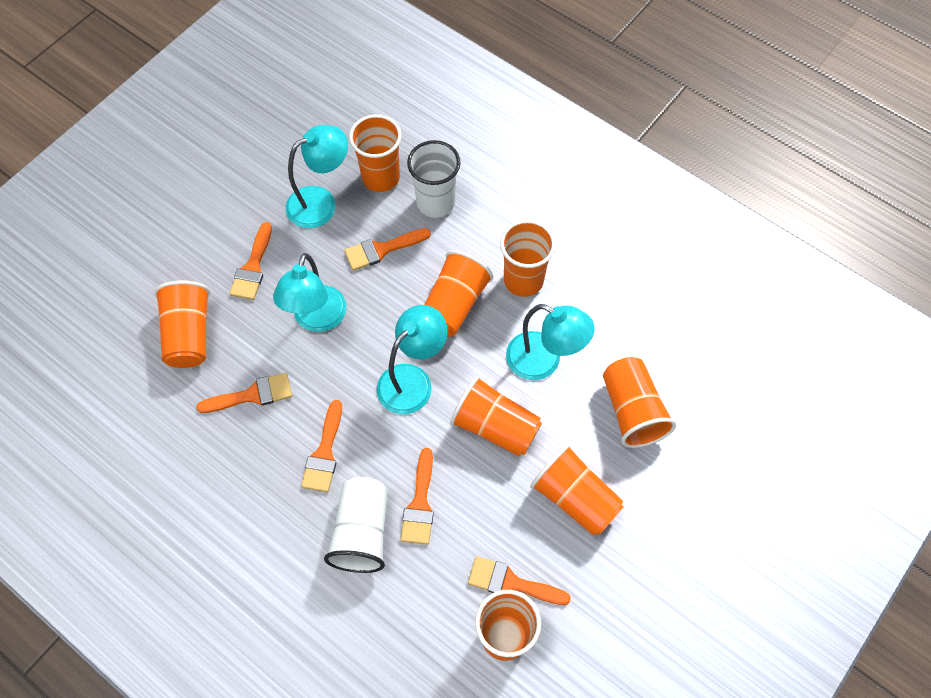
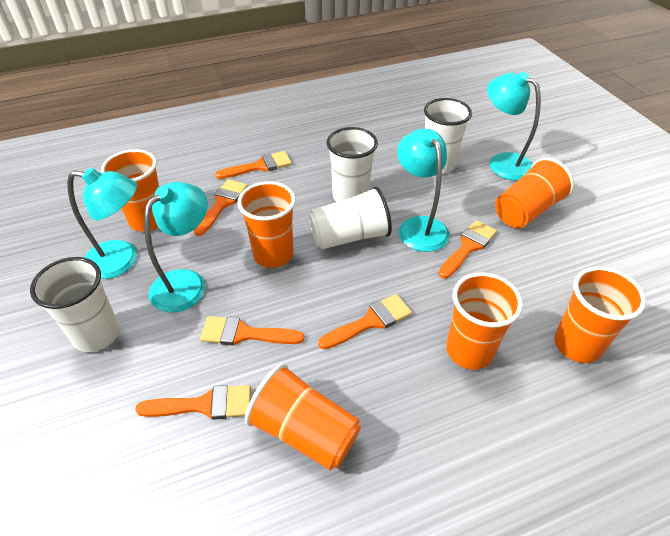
orange cup: 8 -> 6
white cup: 2 -> 4

